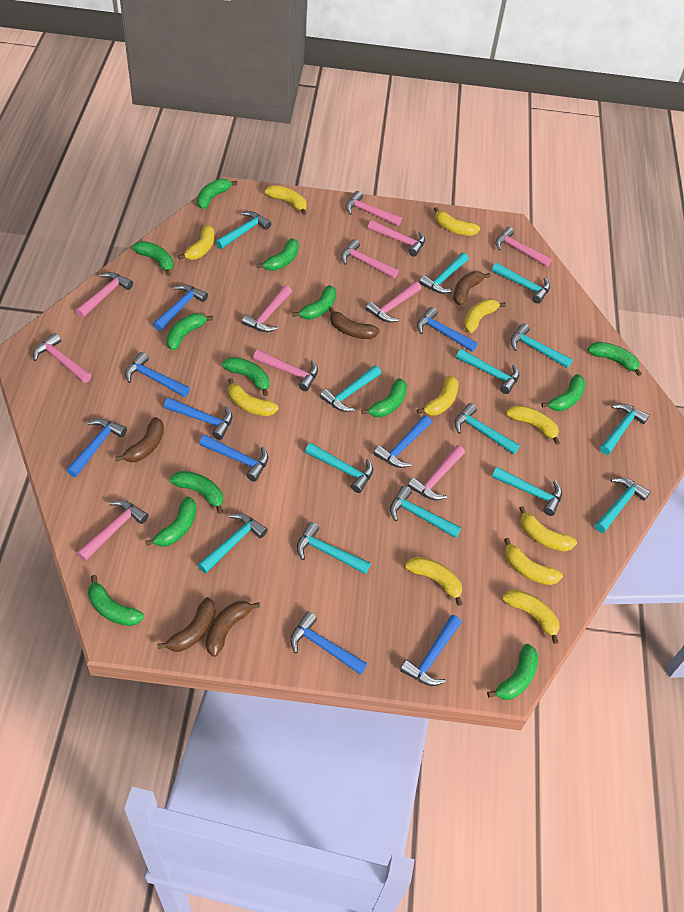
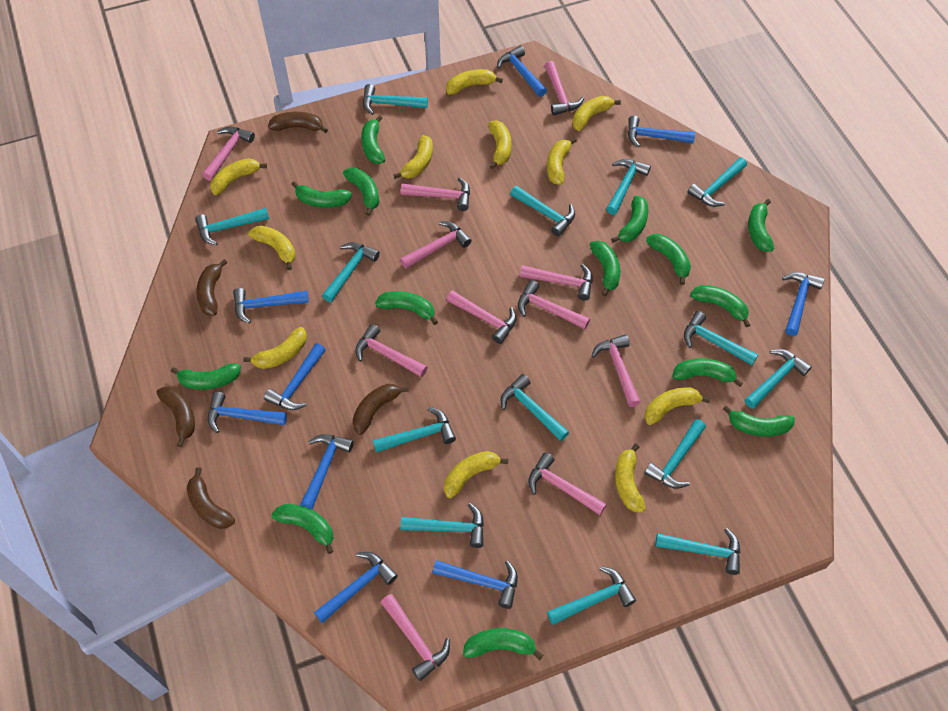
green banana: 13 -> 14

